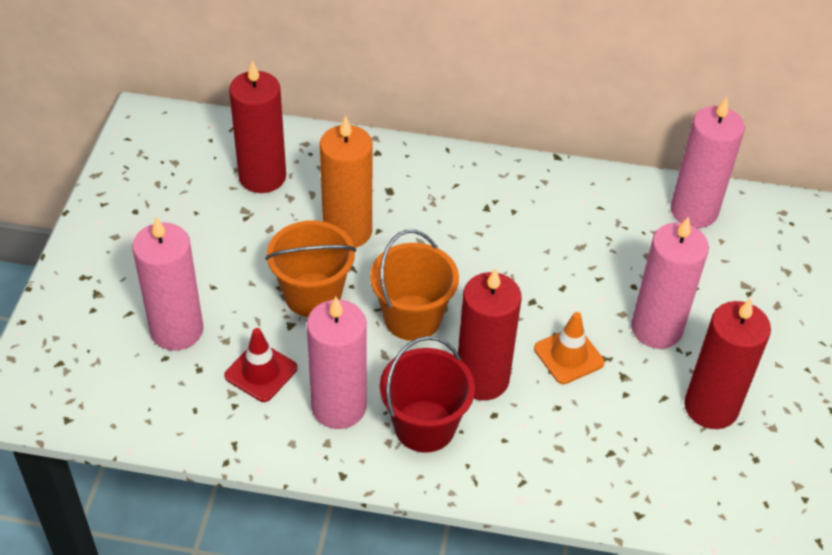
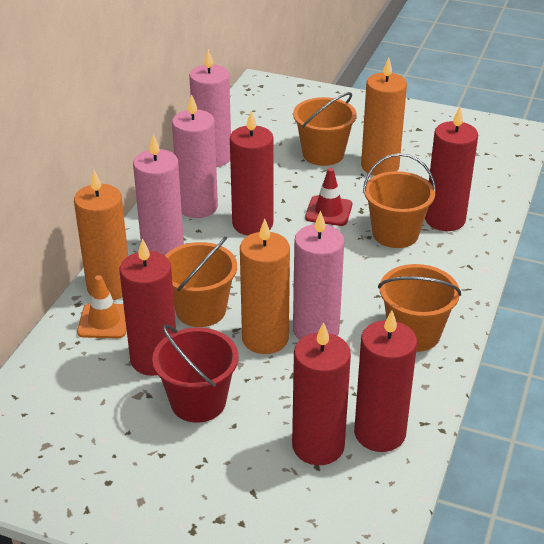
orange bucket: 2 -> 4
orange candle: 1 -> 3
red candle: 3 -> 5

